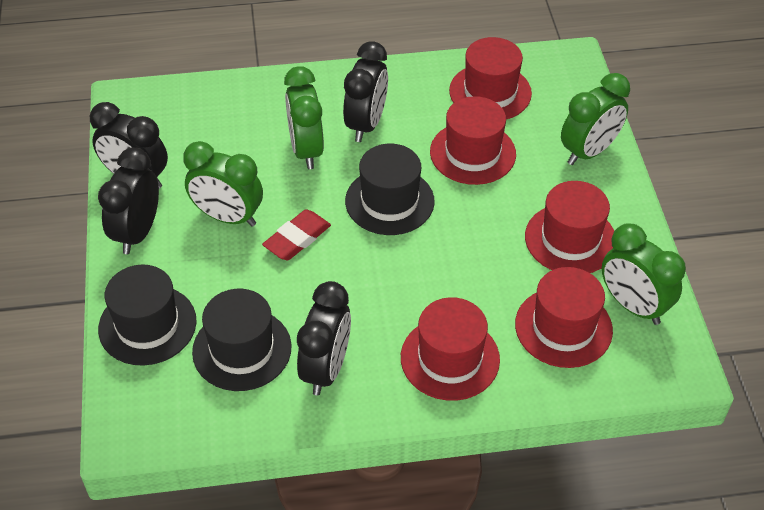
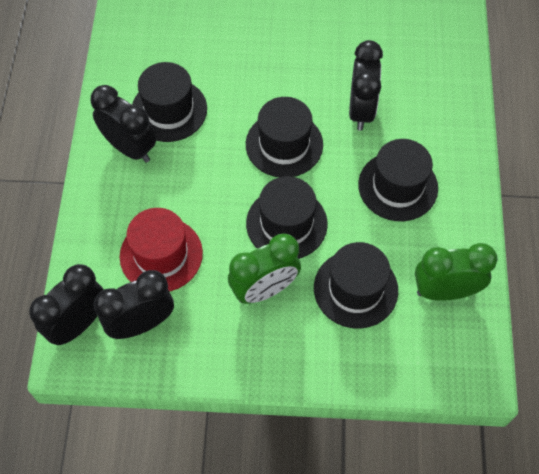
black hat: 3 -> 5
green clock: 4 -> 2
red eraser: 1 -> 0
red hat: 5 -> 1

